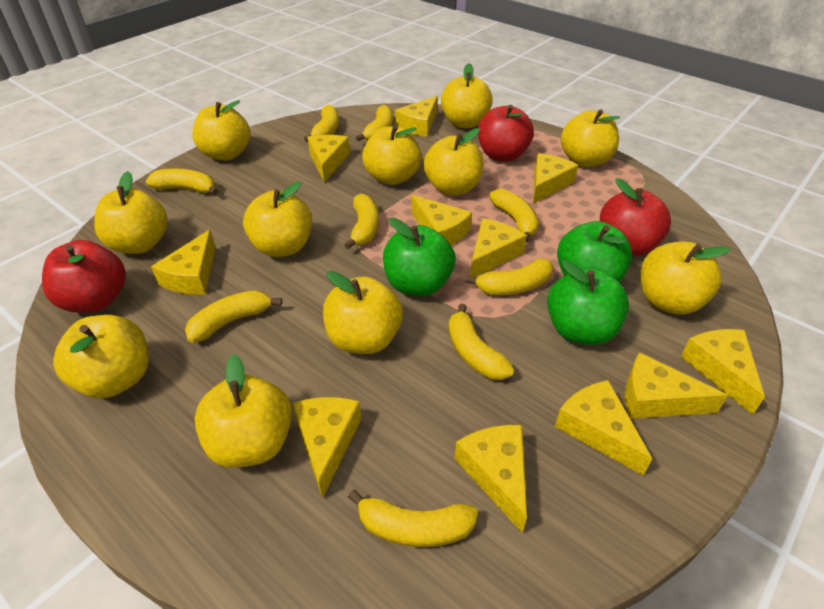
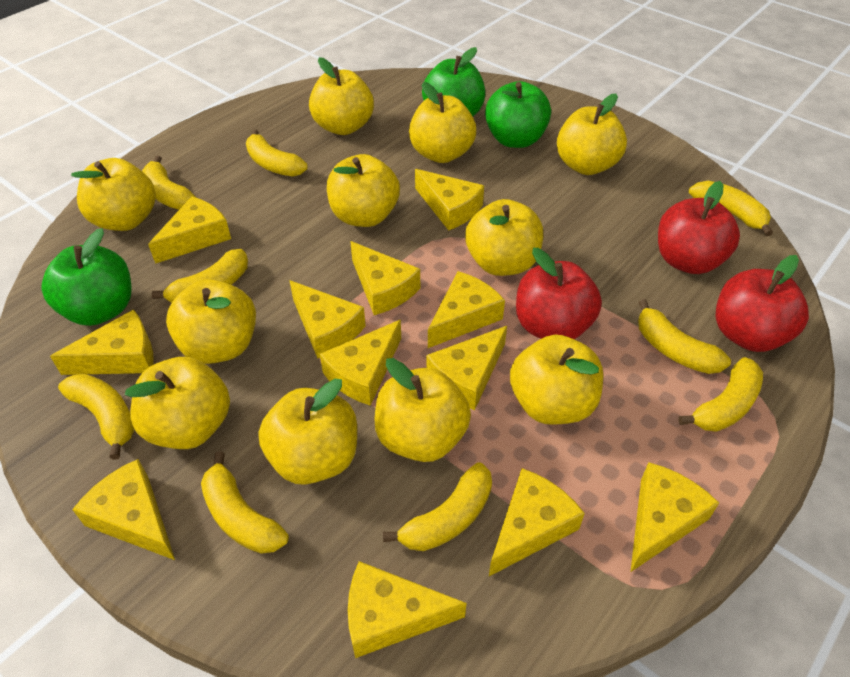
yellow cheese: 11 -> 12

